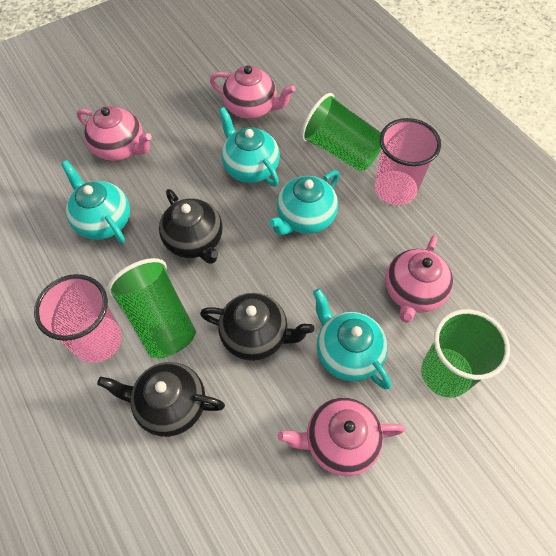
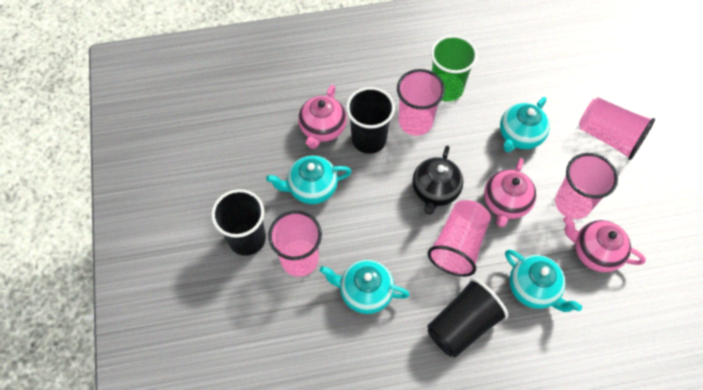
black cup: 0 -> 3
black teapot: 3 -> 1
green cup: 3 -> 1
pink cup: 2 -> 5
pink teapot: 4 -> 3

